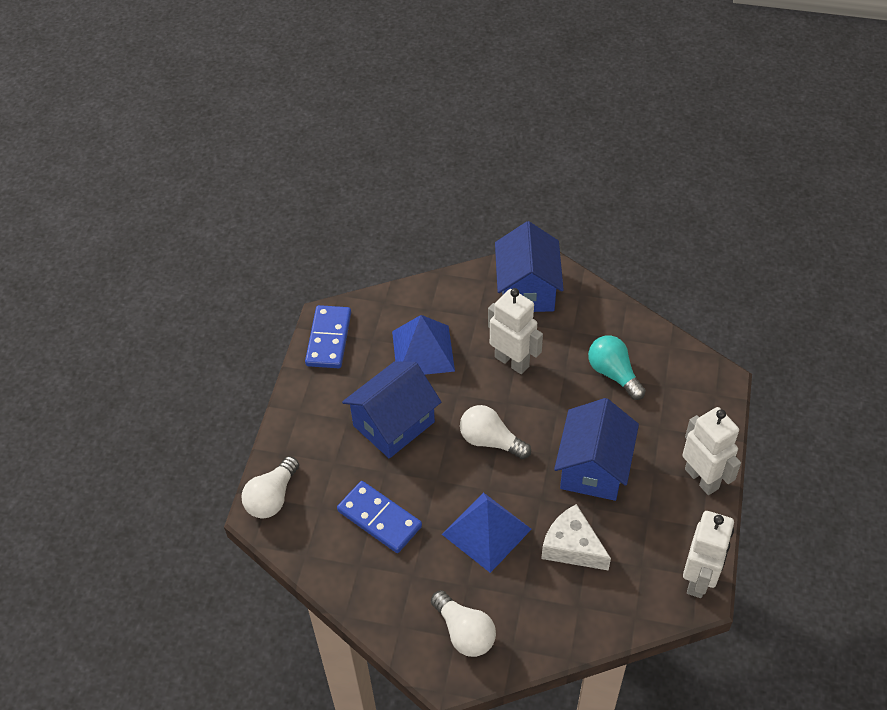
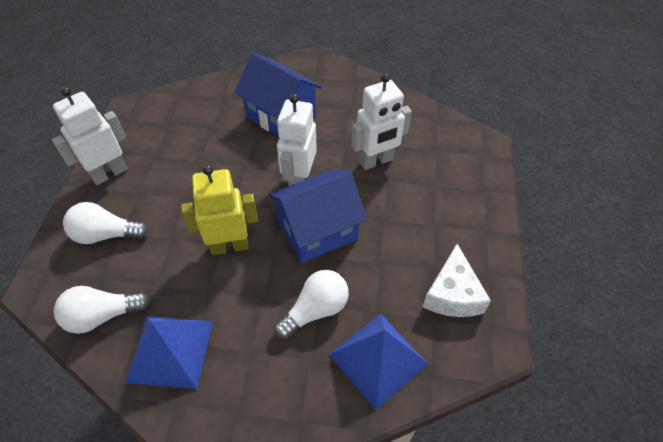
blue domino: 2 -> 0
blue house: 3 -> 2
turquoise light bulb: 1 -> 0
yellow robot: 0 -> 1

